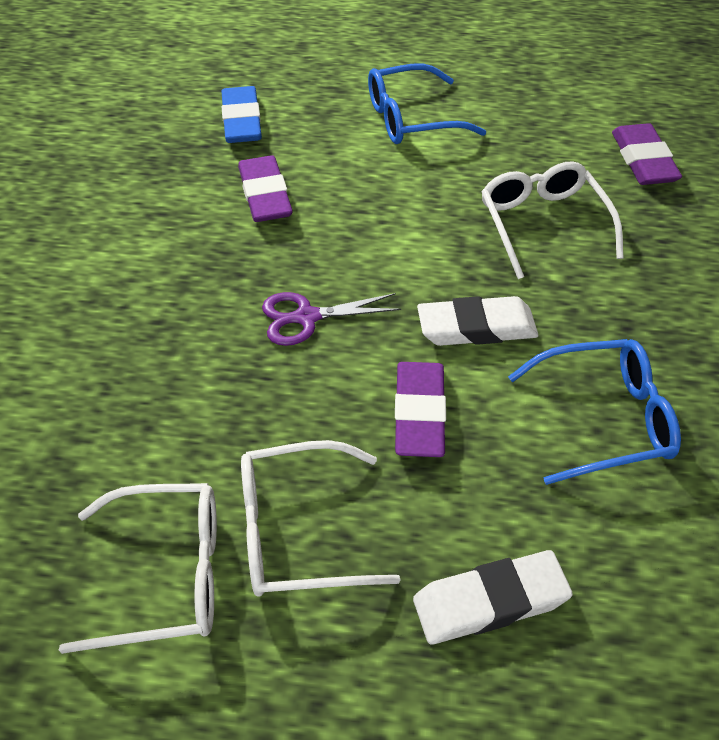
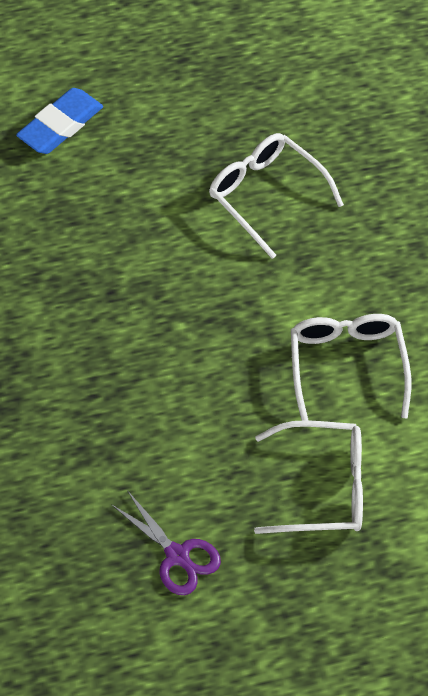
blue glasses: 2 -> 0
purple eraser: 3 -> 0
white eraser: 2 -> 0

